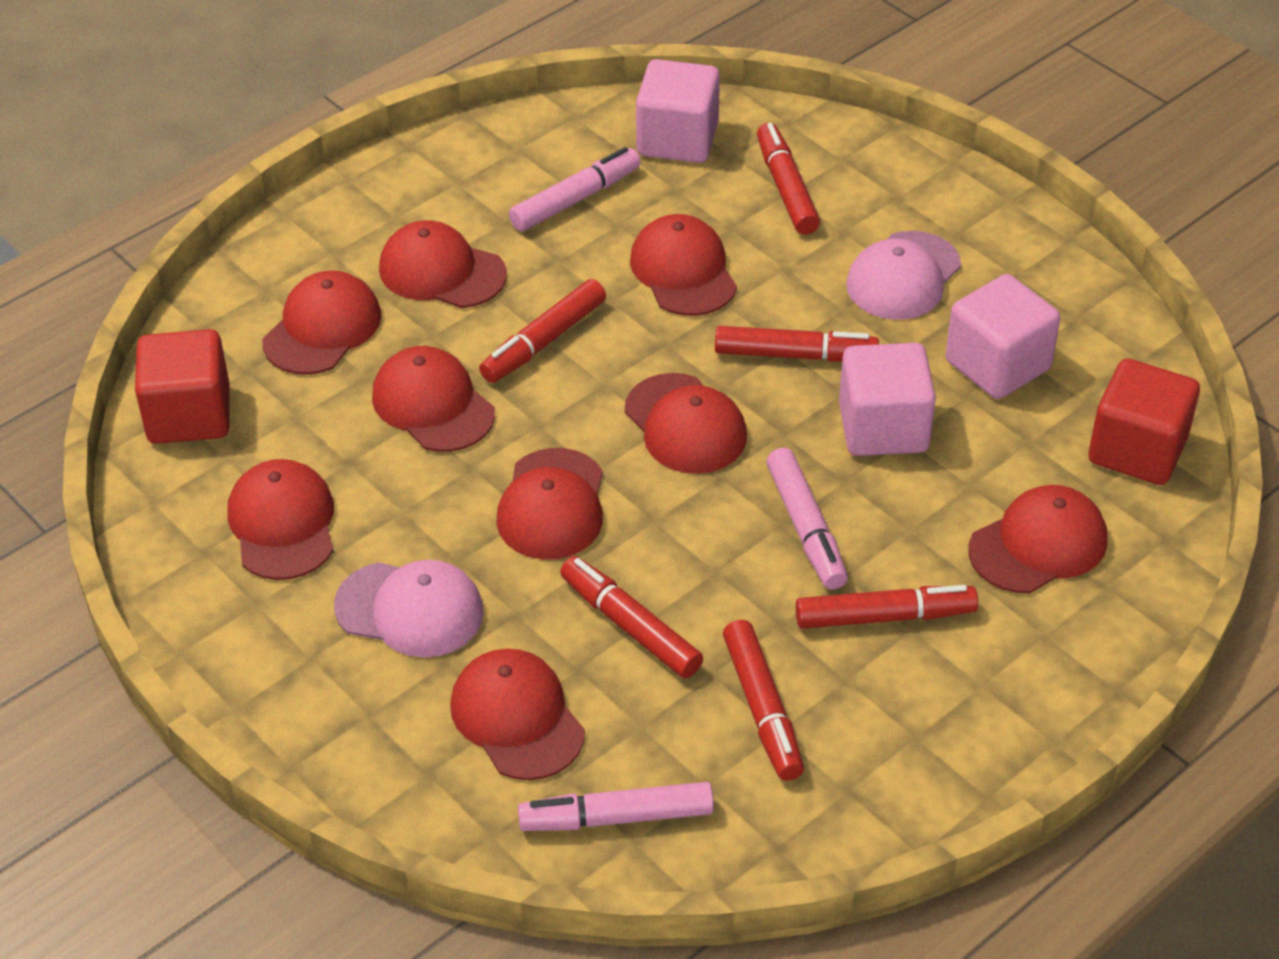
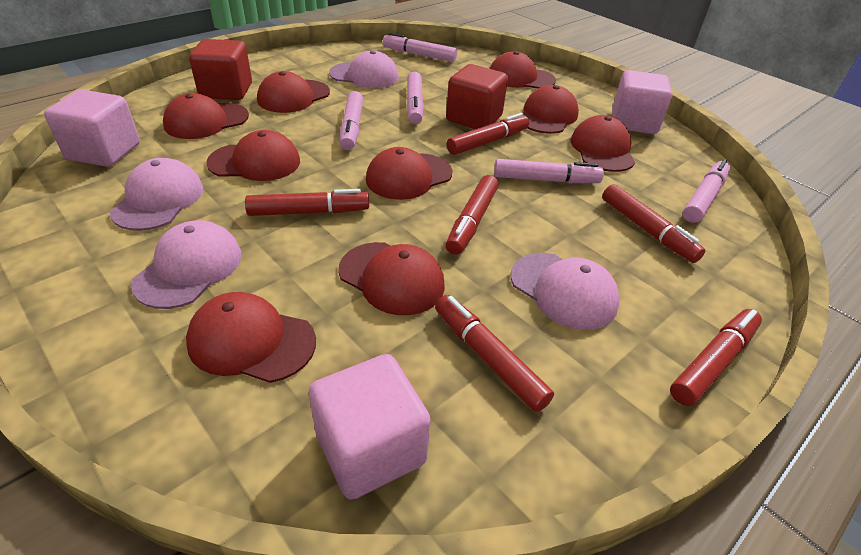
pink cap: 2 -> 4
pink marker: 3 -> 5

